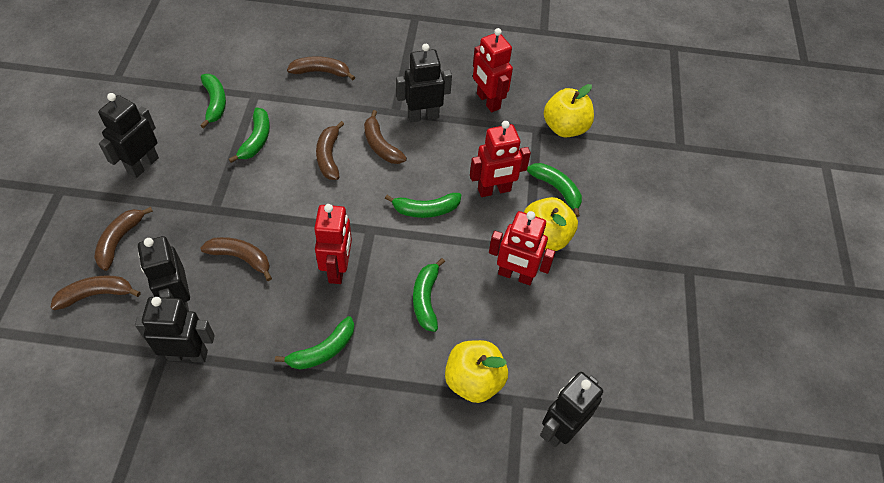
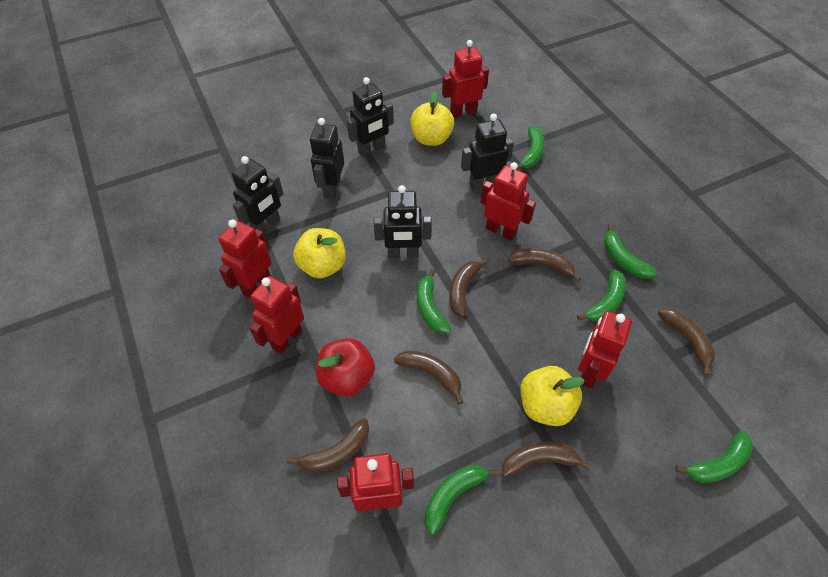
red apple: 0 -> 1
red robot: 4 -> 6

